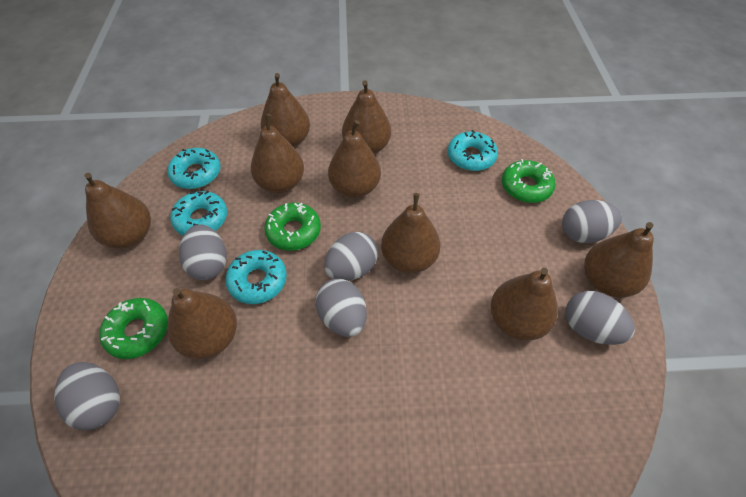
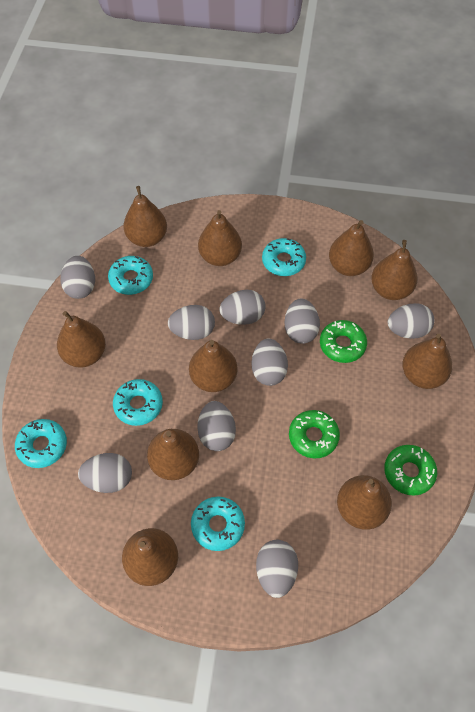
brown pear: 9 -> 10
grey egg: 6 -> 9
turquoise donut: 4 -> 5

